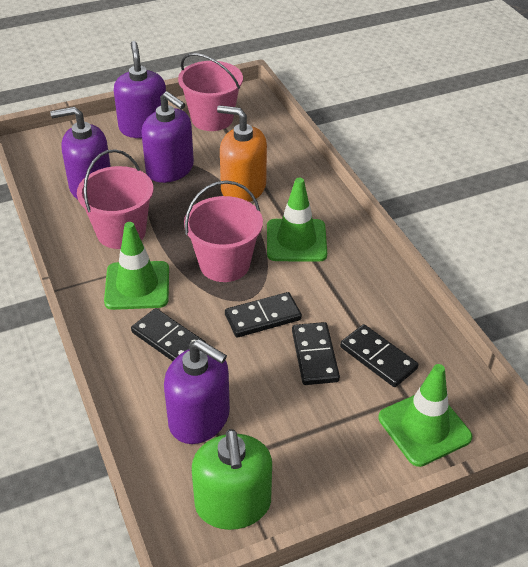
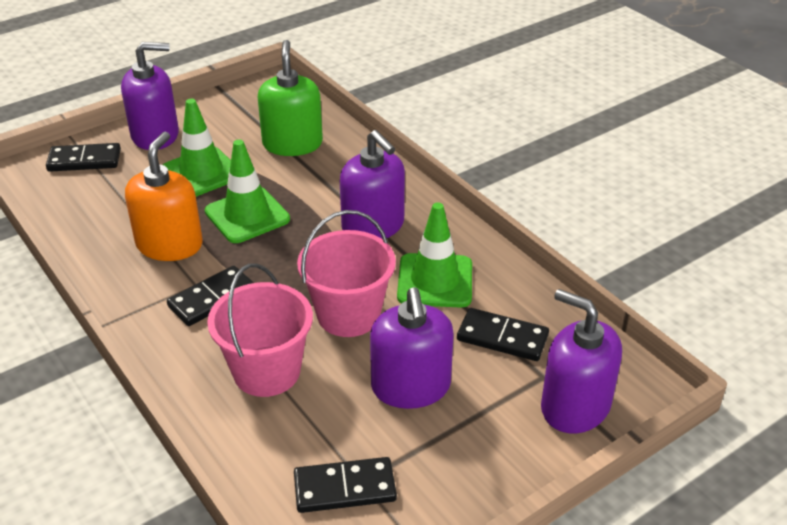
pink bucket: 3 -> 2

